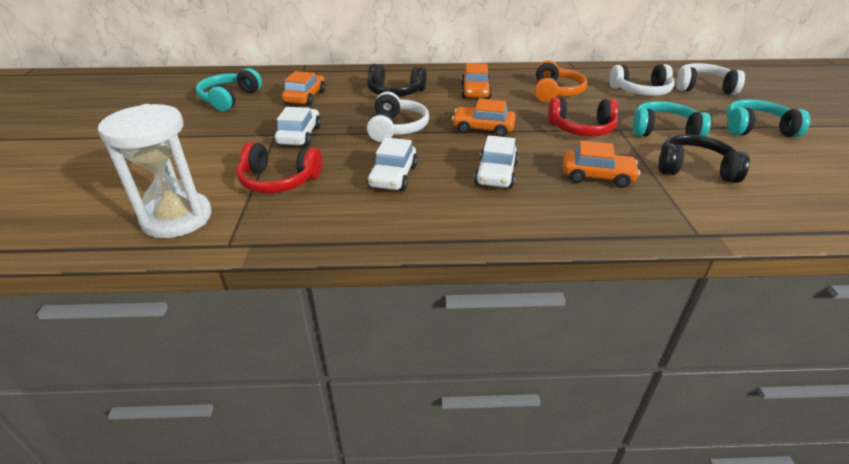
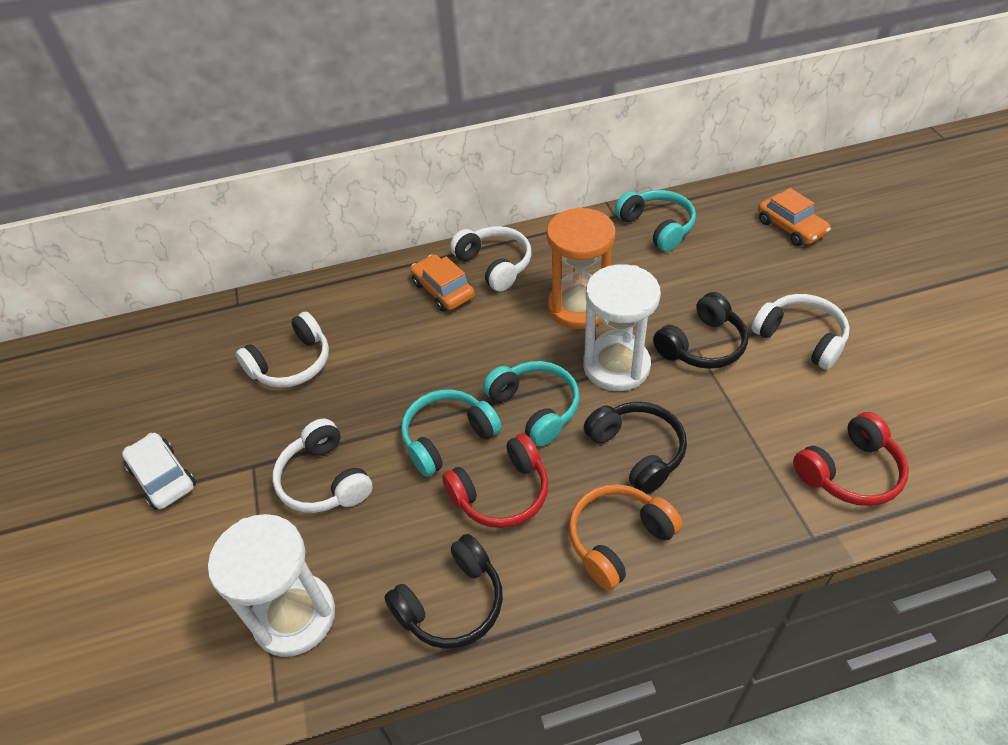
black headphones: 2 -> 3
orange car: 4 -> 2
orange hourglass: 0 -> 1
white car: 3 -> 1
white headphones: 3 -> 4
white hourglass: 1 -> 2

